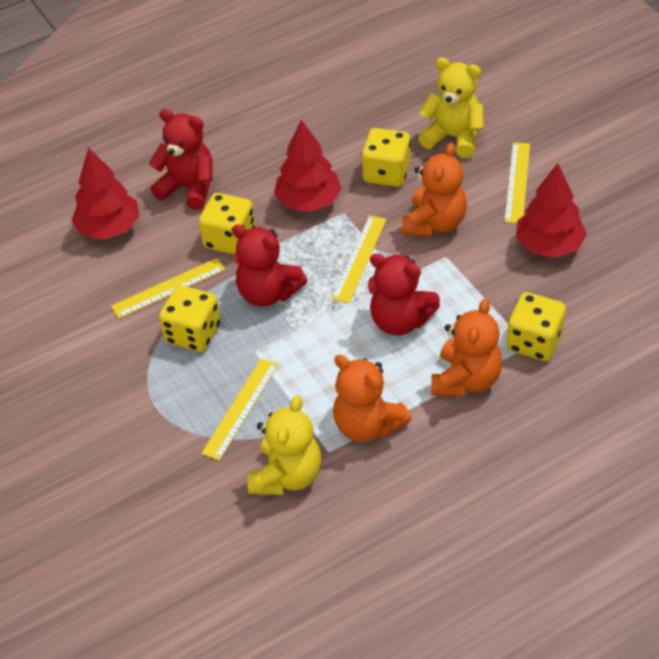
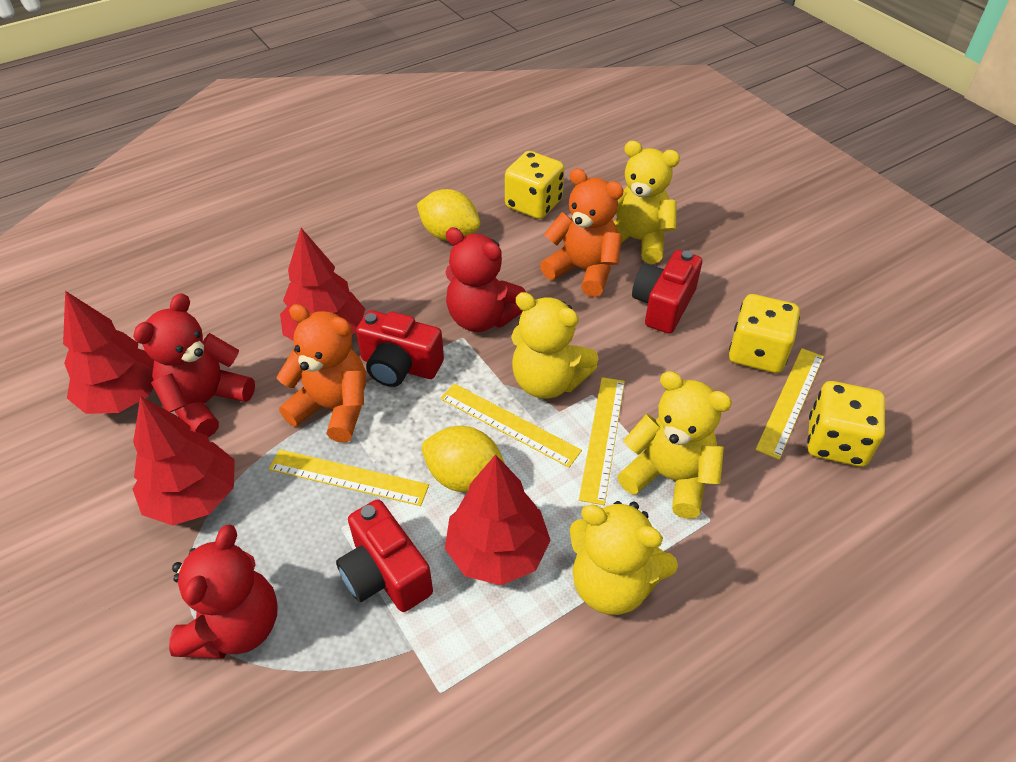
orange teddy bear: 3 -> 2
red camera: 0 -> 3
red tree: 3 -> 4
yellow dice: 4 -> 3
yellow lemon: 0 -> 2
yellow teddy bear: 2 -> 4

